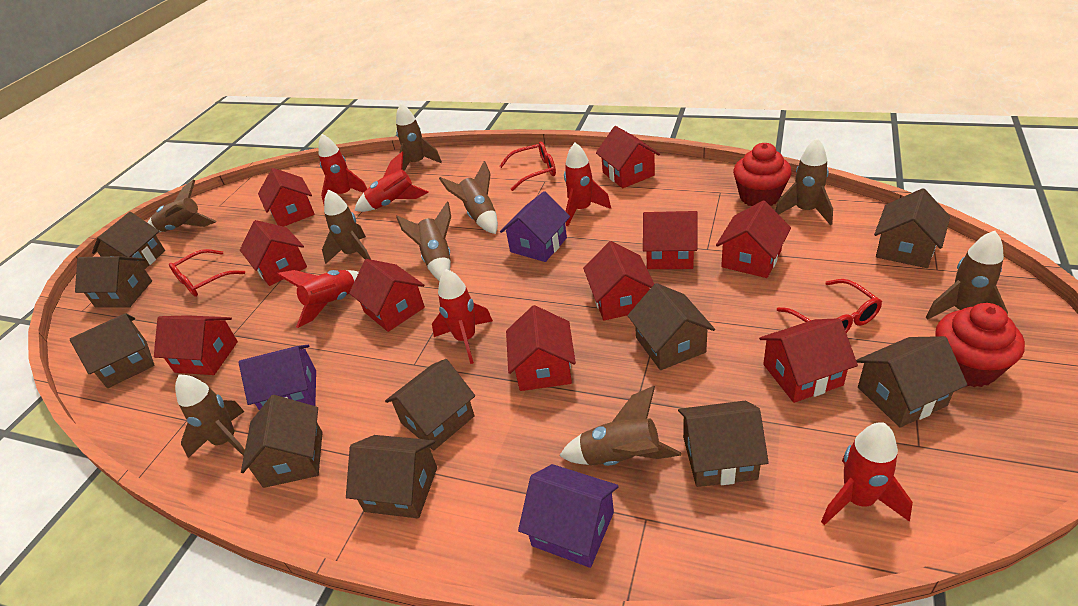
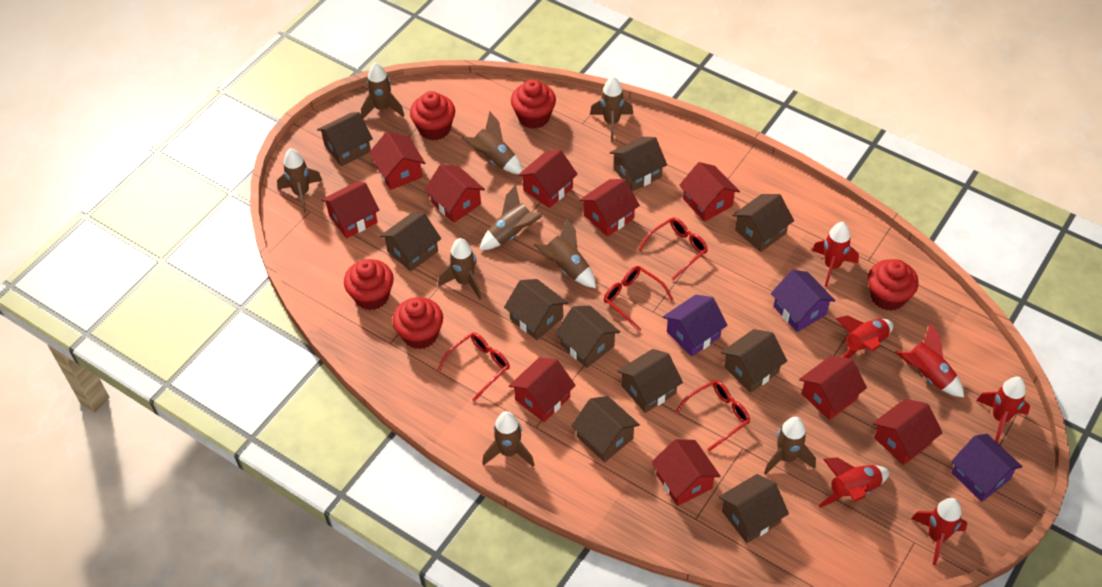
red cupcake: 2 -> 5
red glasses: 3 -> 4

